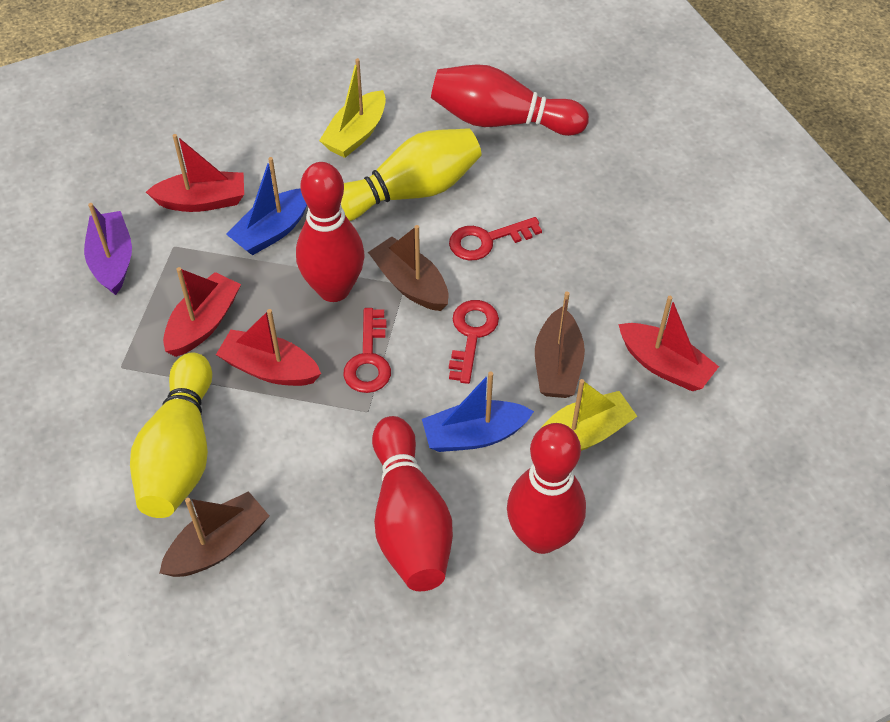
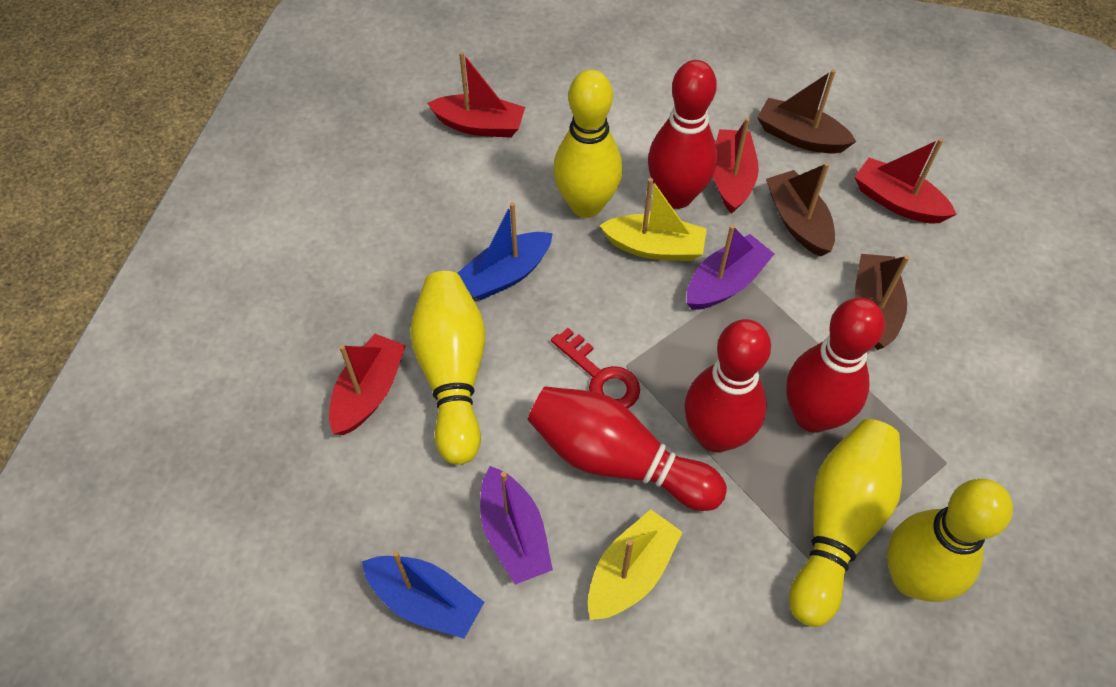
purple boat: 1 -> 2
red key: 3 -> 1
yellow bowling pin: 2 -> 4

